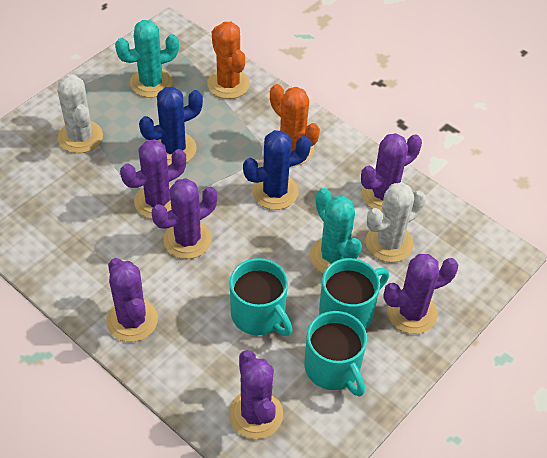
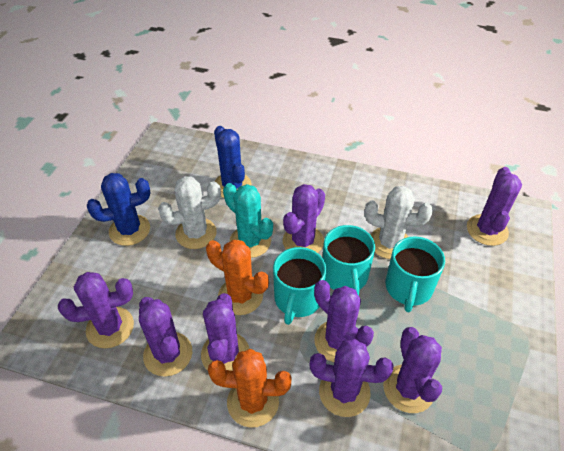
purple cactus: 6 -> 8
turquoise cactus: 2 -> 1

